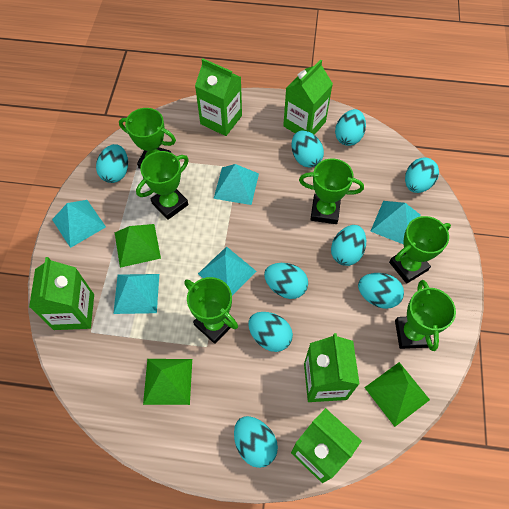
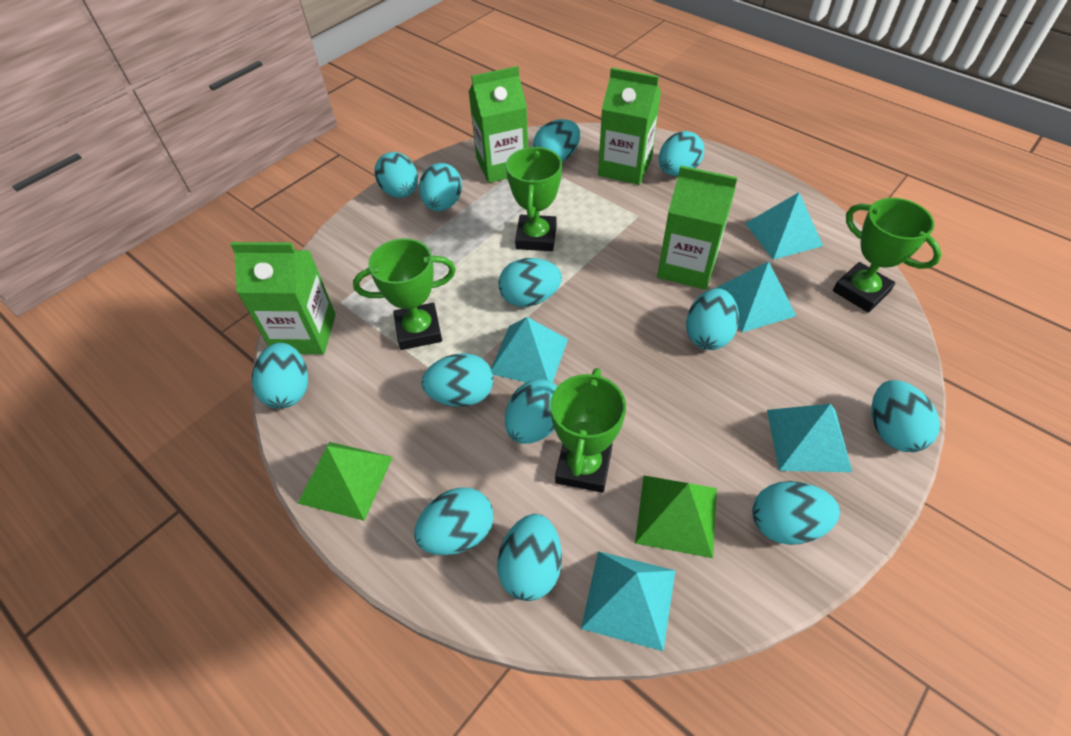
green carton: 5 -> 4
green pyramid: 3 -> 2
green trophy: 6 -> 4
turquoise egg: 9 -> 13

